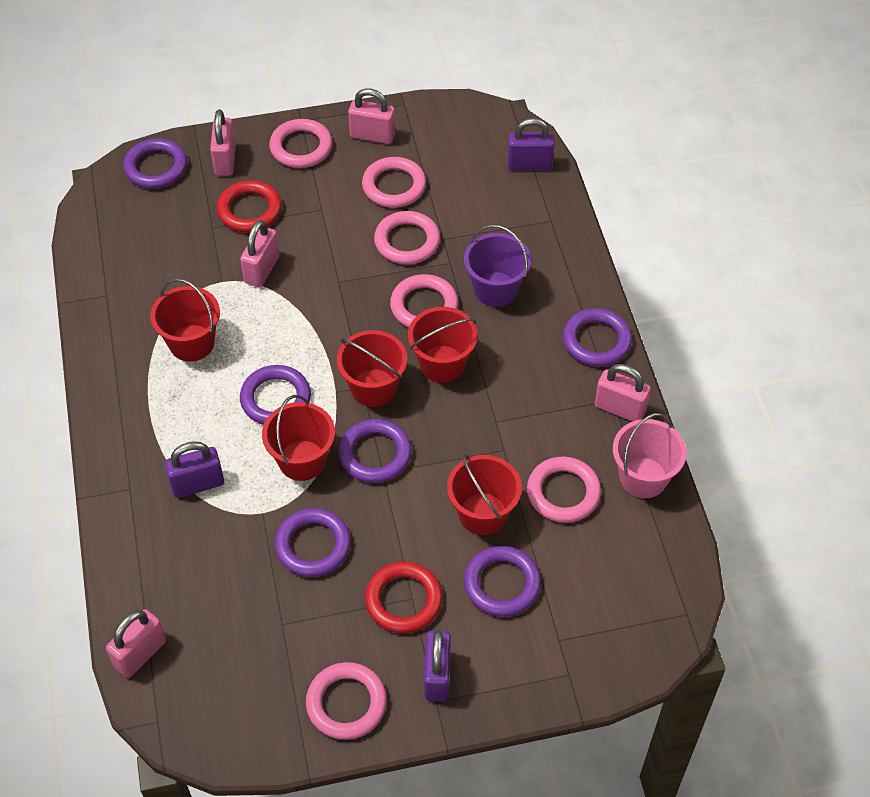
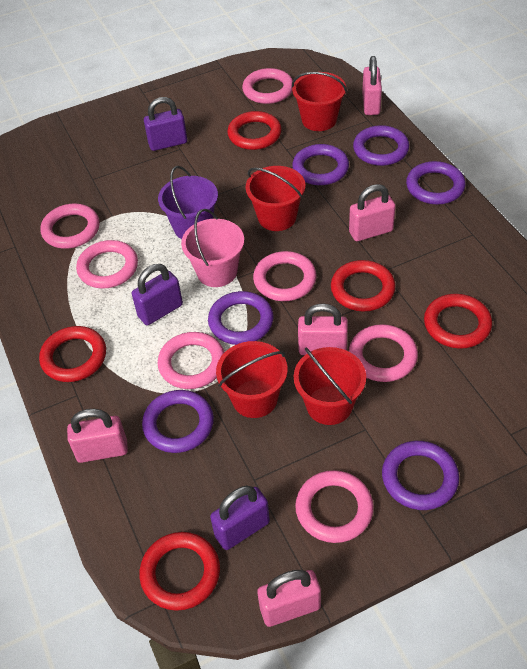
pink ring: 6 -> 7
red bucket: 5 -> 4
red ring: 2 -> 5

